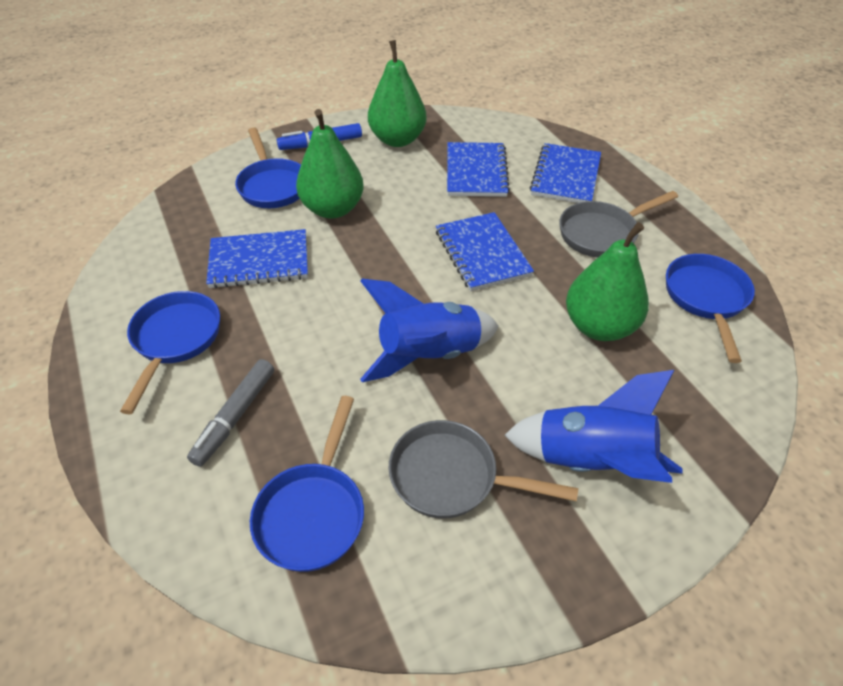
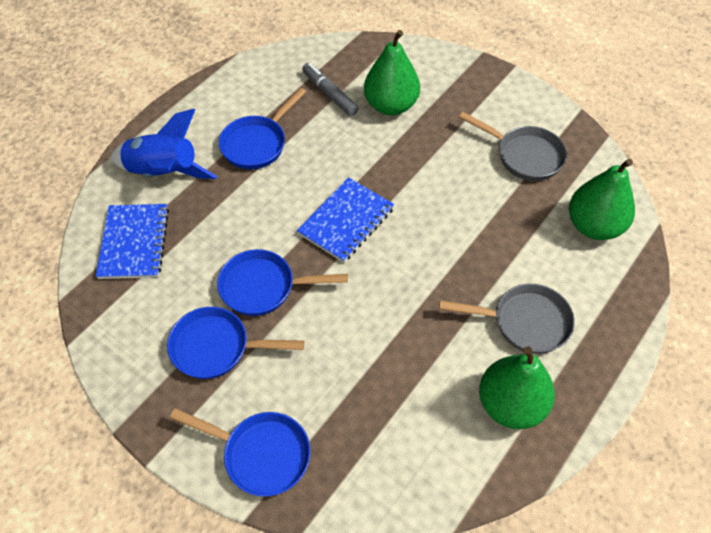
blue marker: 1 -> 0
blue notebook: 4 -> 2
blue rocket: 2 -> 1

